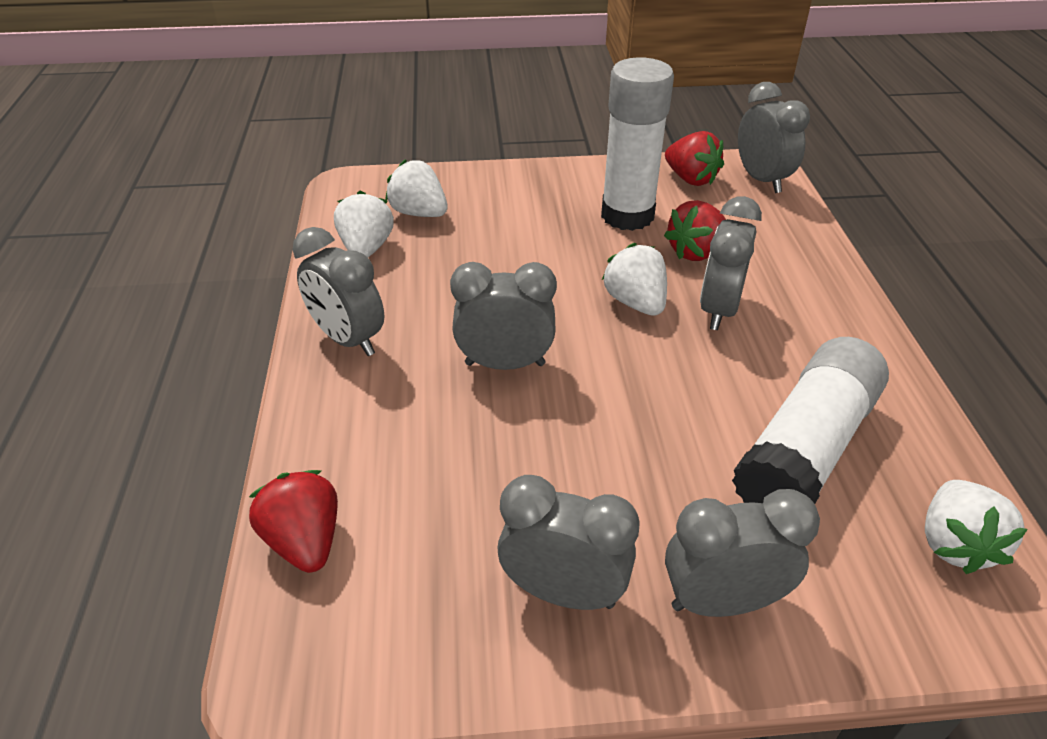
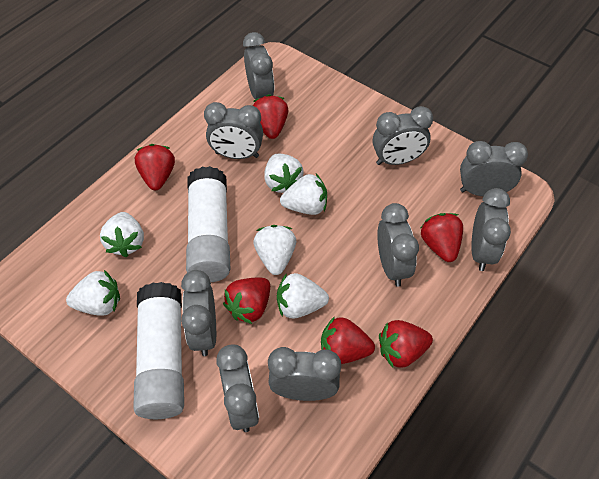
grey clock: 6 -> 9
red strawberry: 3 -> 6
white strawberry: 4 -> 6

